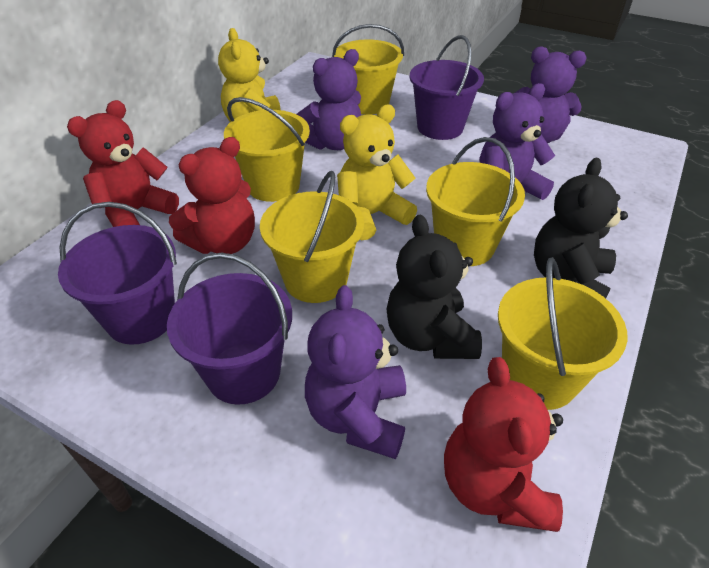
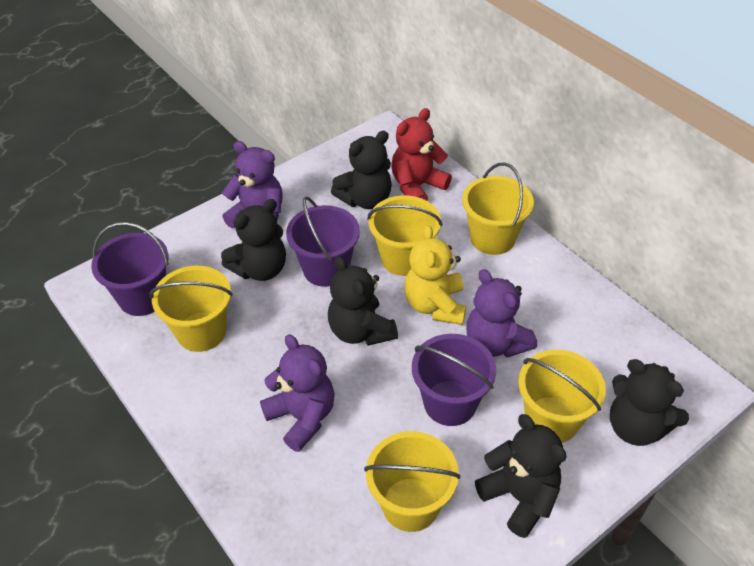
black teddy bear: 2 -> 5
purple teddy bear: 4 -> 3
red teddy bear: 3 -> 1
yellow teddy bear: 2 -> 1

